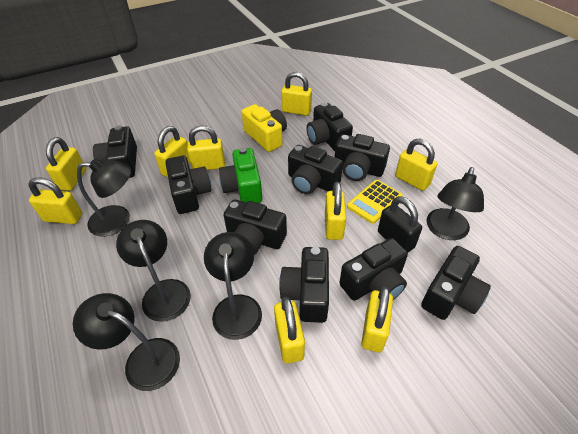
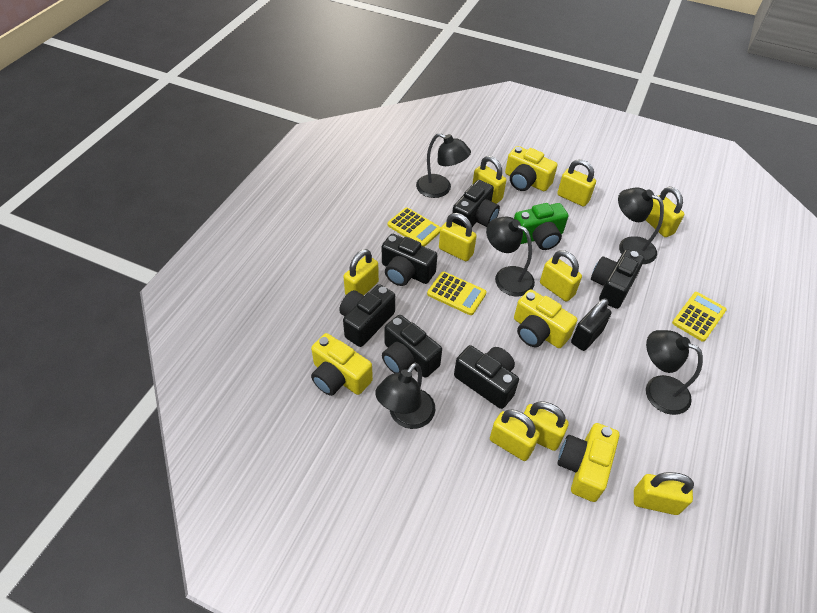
black camera: 9 -> 6
yellow calculator: 1 -> 3
yellow camera: 1 -> 4

